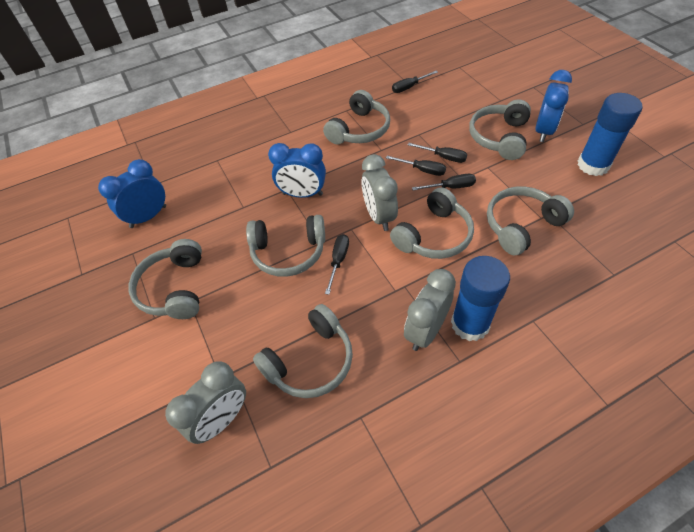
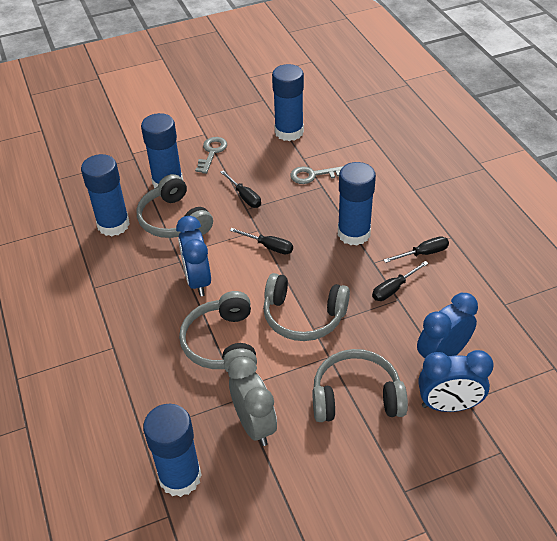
black screwdriver: 5 -> 4
blue glue stick: 2 -> 5
grey clock: 3 -> 1
grey headphones: 7 -> 4
grey key: 0 -> 2

